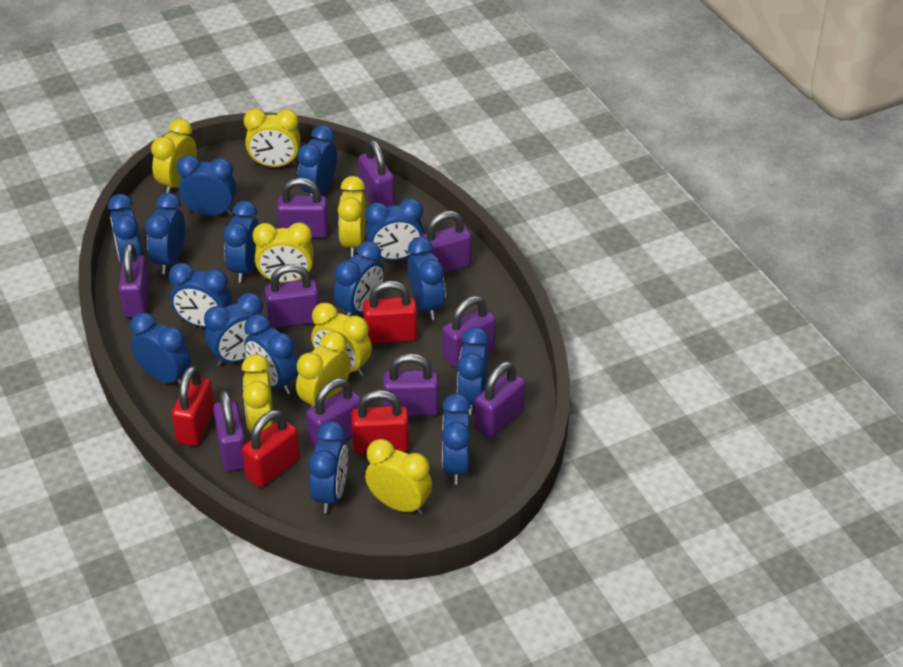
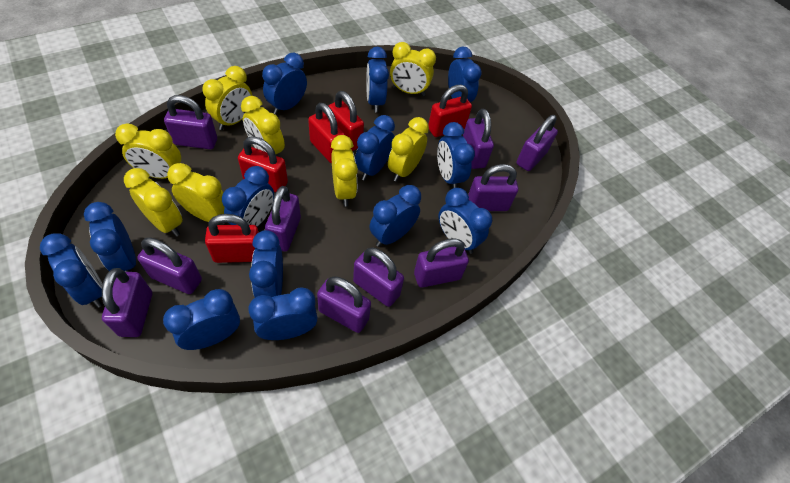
blue clock: 15 -> 13
red padlock: 4 -> 5

